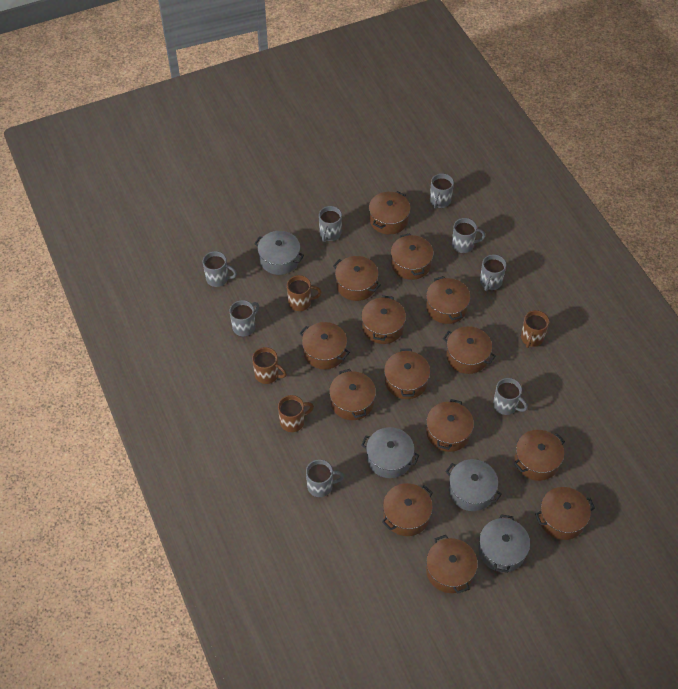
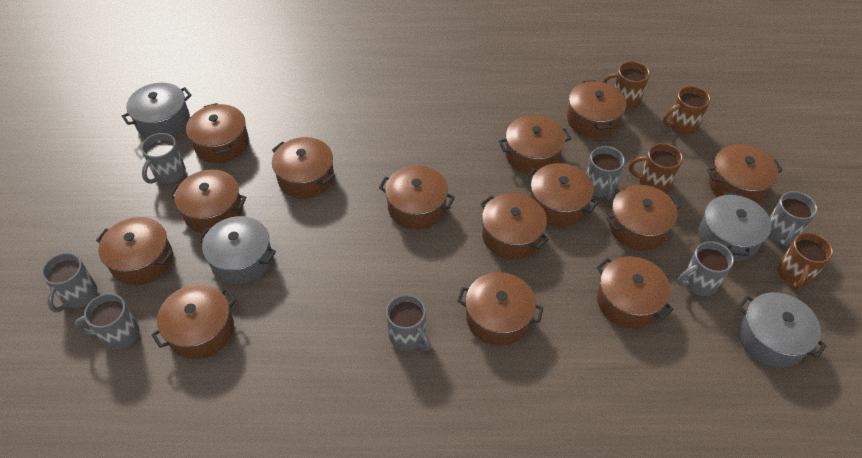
grey mug: 8 -> 7

